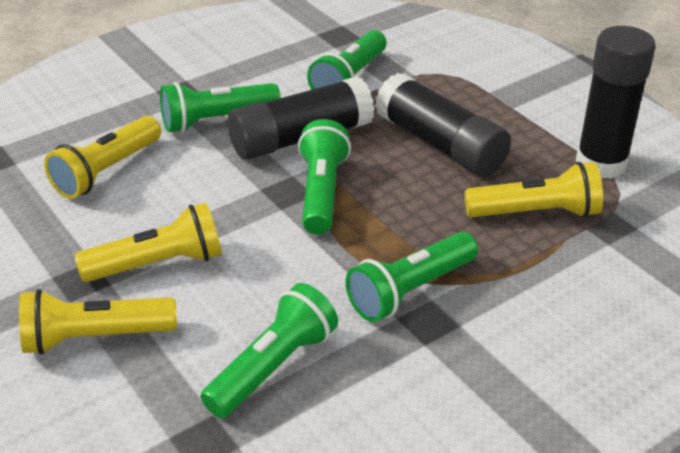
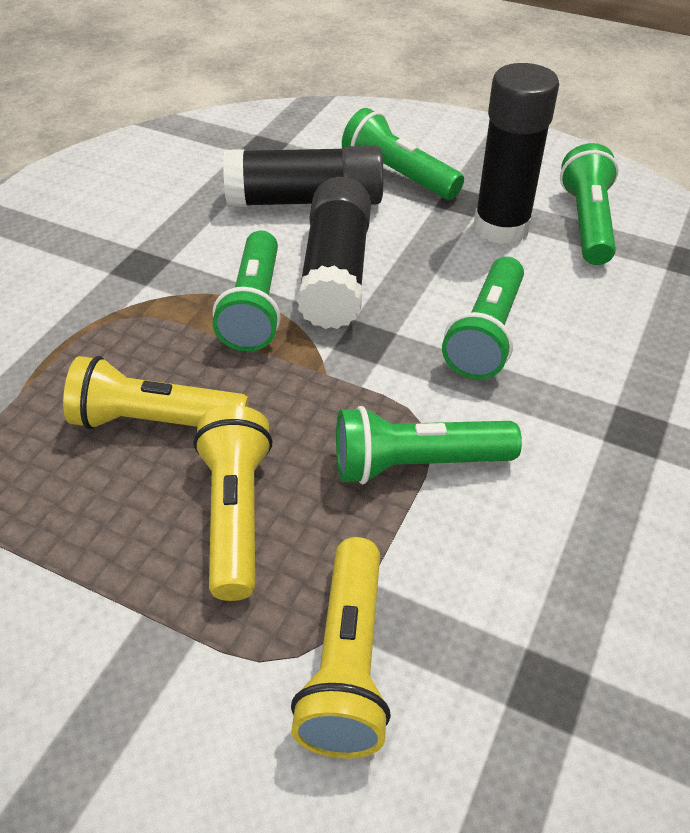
yellow flashlight: 4 -> 3

